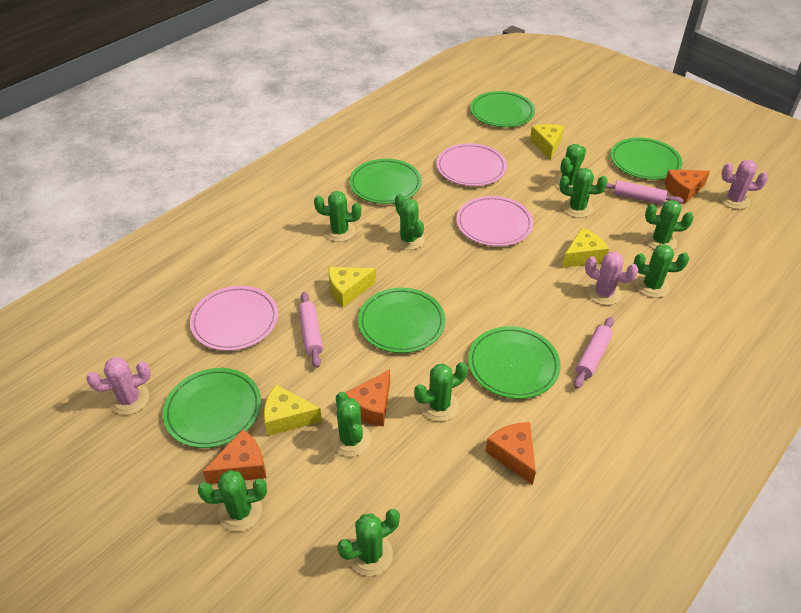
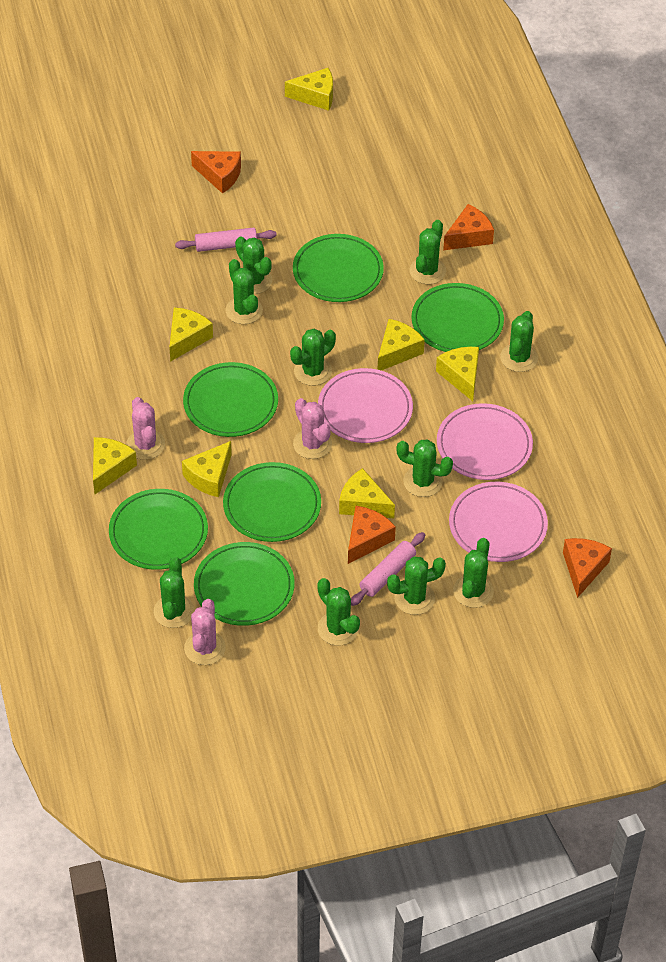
pink rolling pin: 3 -> 2
yellow cheese: 4 -> 7

